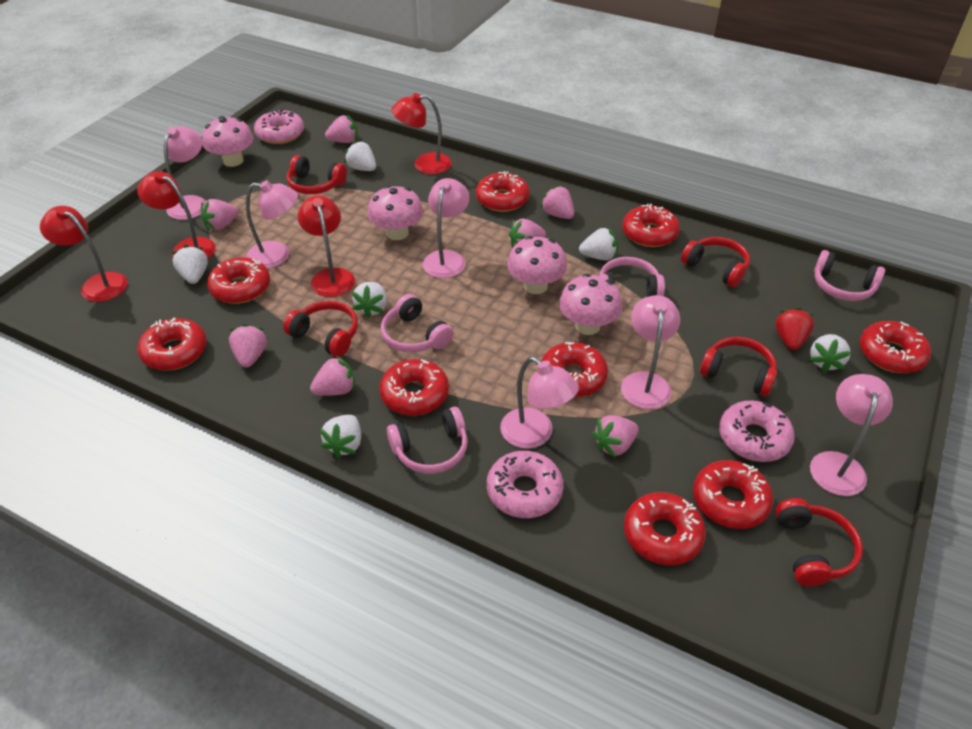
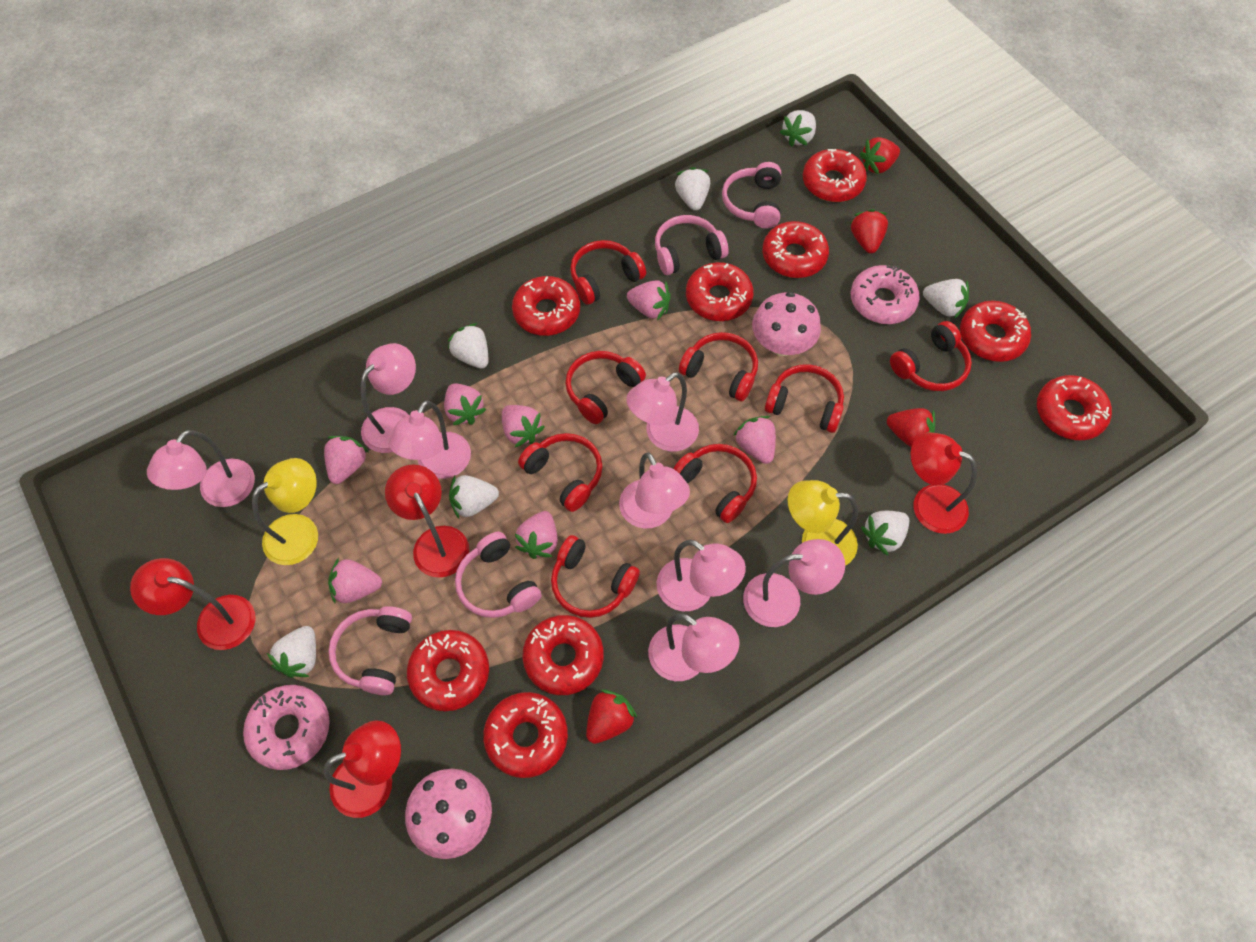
pink donut: 3 -> 2
pink lamp: 6 -> 8
pink mushroom: 4 -> 2
red headphones: 5 -> 8
red strawberry: 1 -> 4
white strawberry: 6 -> 7
yellow lamp: 0 -> 2

